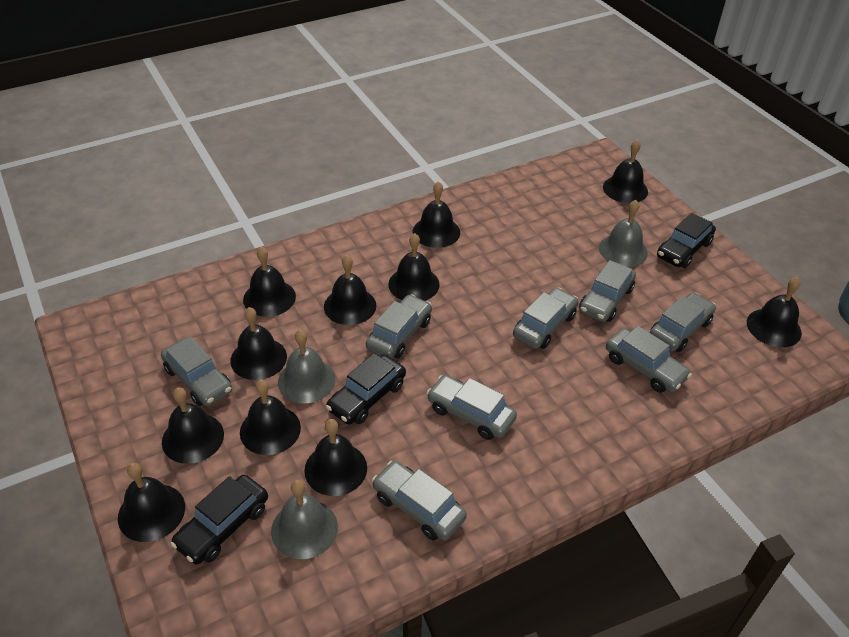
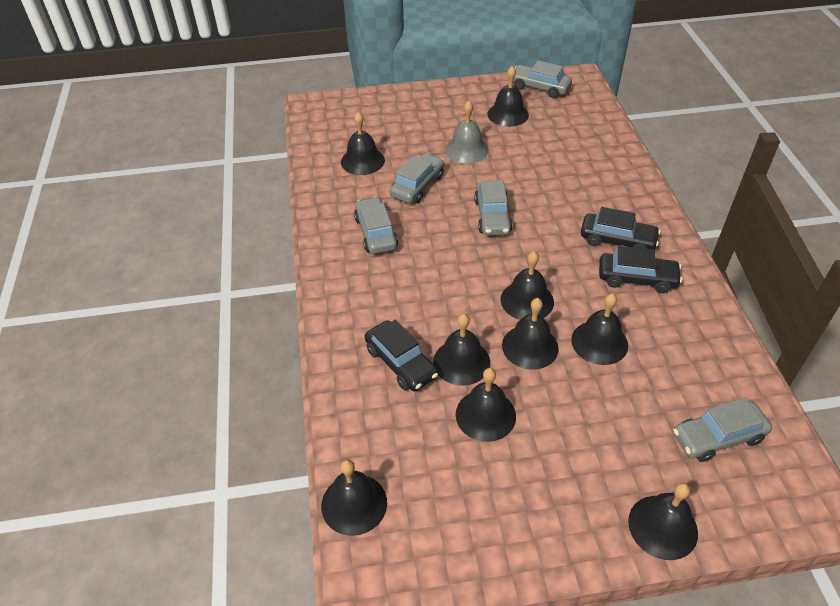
black bell: 11 -> 9
grey bell: 3 -> 1
grey car: 8 -> 5

